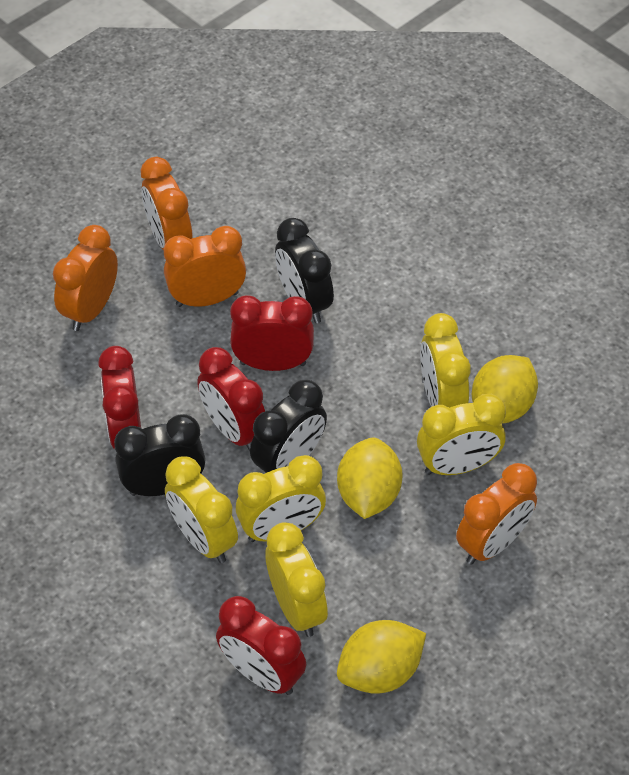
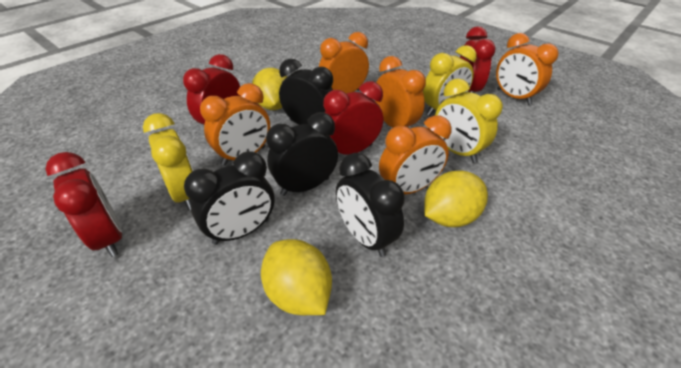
black clock: 3 -> 4
orange clock: 4 -> 5
yellow clock: 5 -> 3

